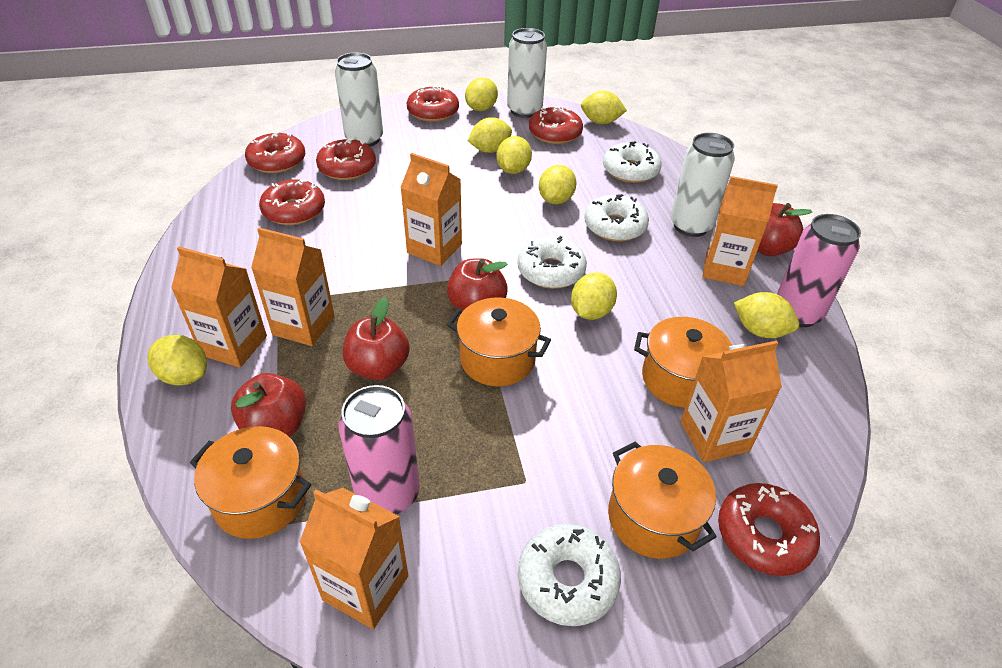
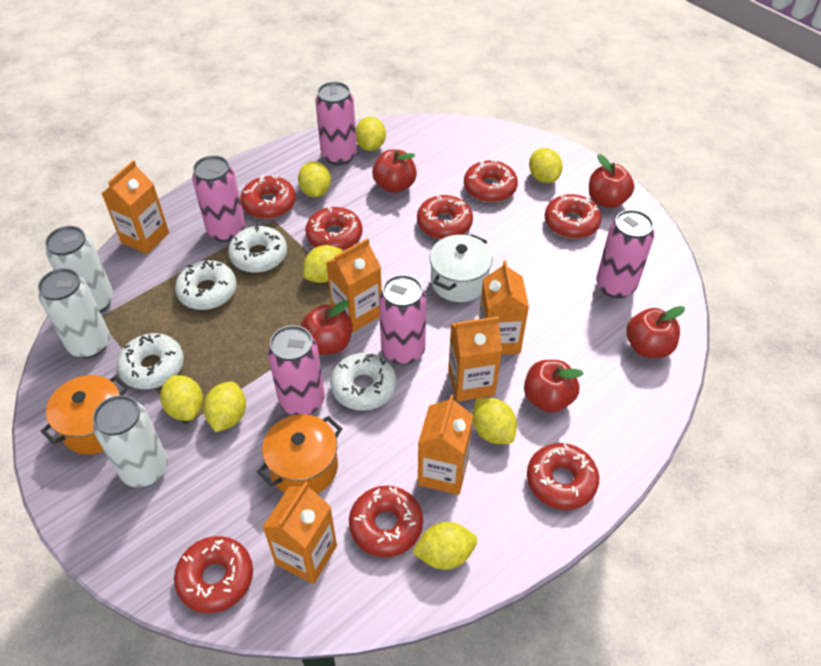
orange pot: 4 -> 2
pink can: 2 -> 5
red apple: 4 -> 5
red donut: 6 -> 8
white pot: 0 -> 1

